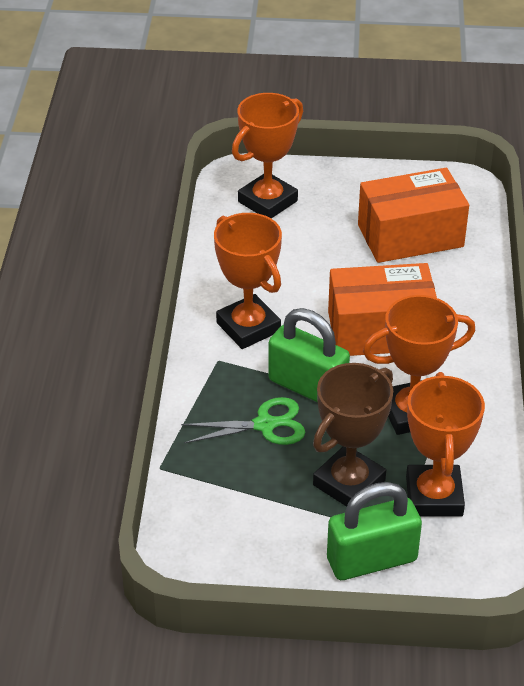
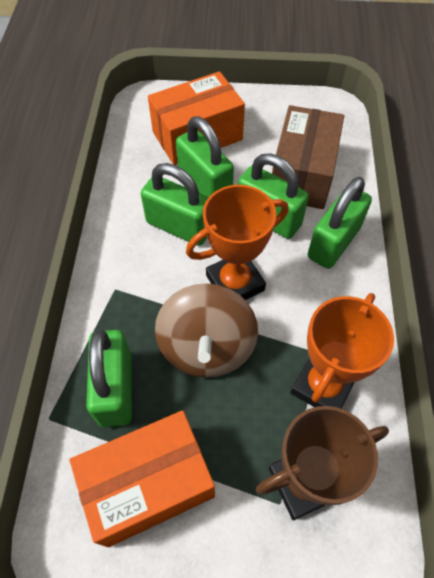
brown box: 0 -> 1
brown spinning top: 0 -> 1
green padlock: 2 -> 5
green scissors: 1 -> 0
orange trophy: 4 -> 2

